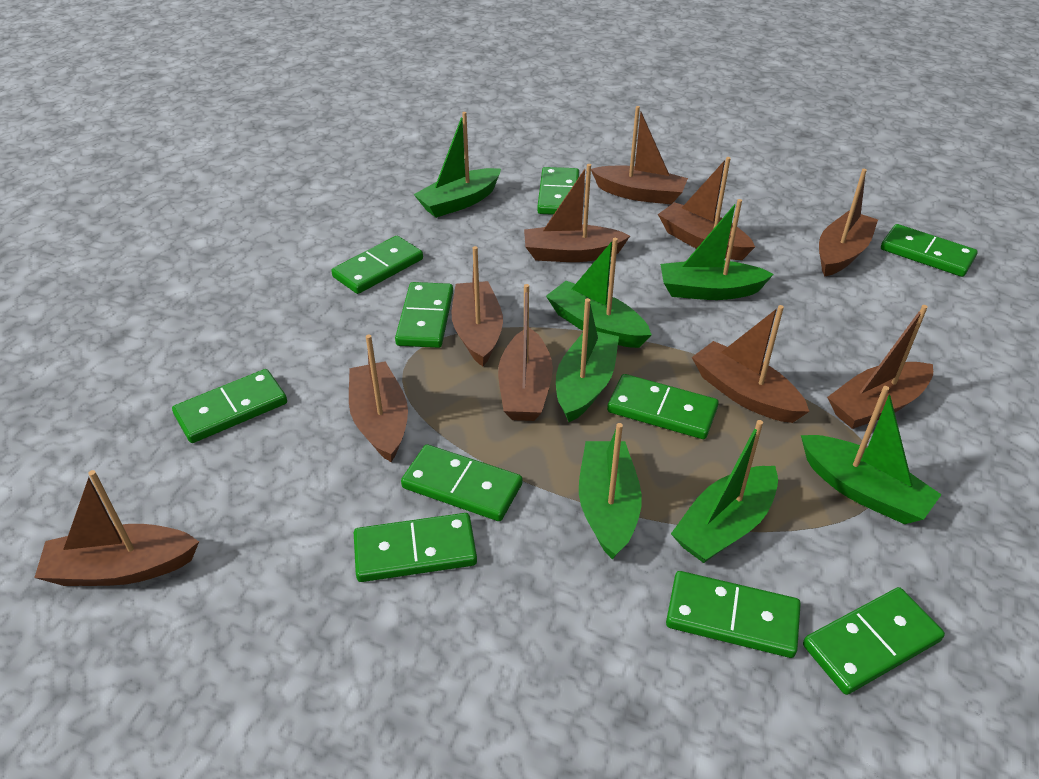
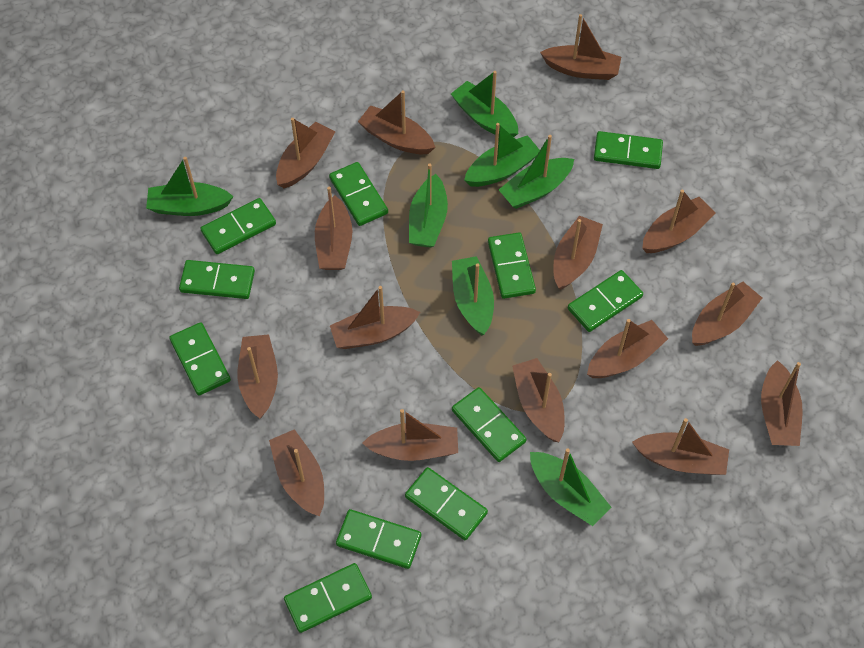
brown boat: 10 -> 15
green domino: 10 -> 11

